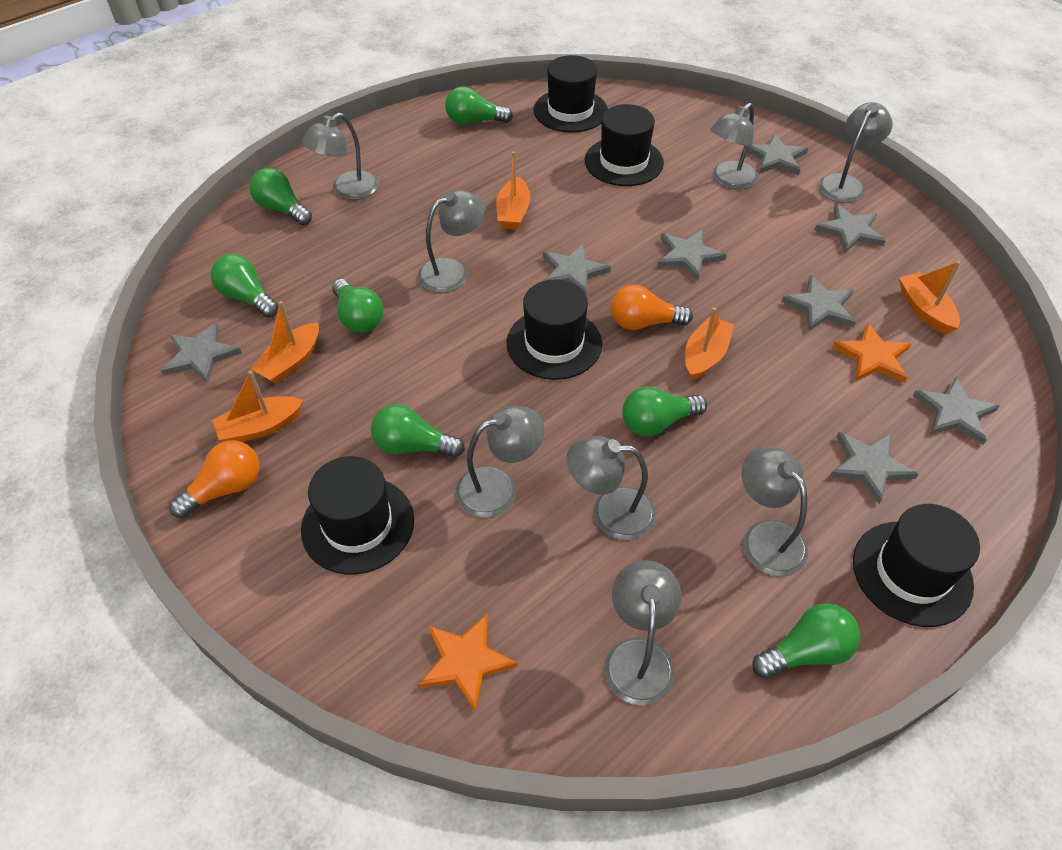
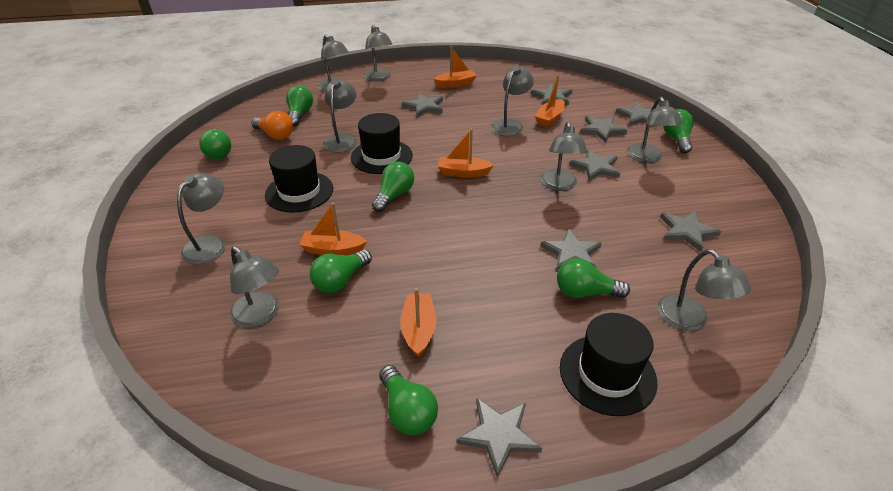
black hat: 5 -> 3
grey lamp: 8 -> 9
orange light bulb: 2 -> 1
orange star: 2 -> 0

